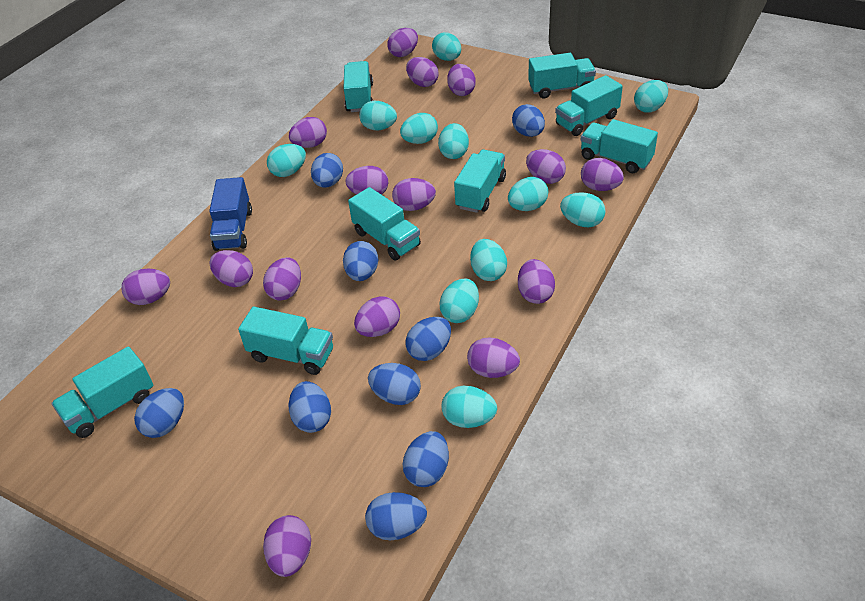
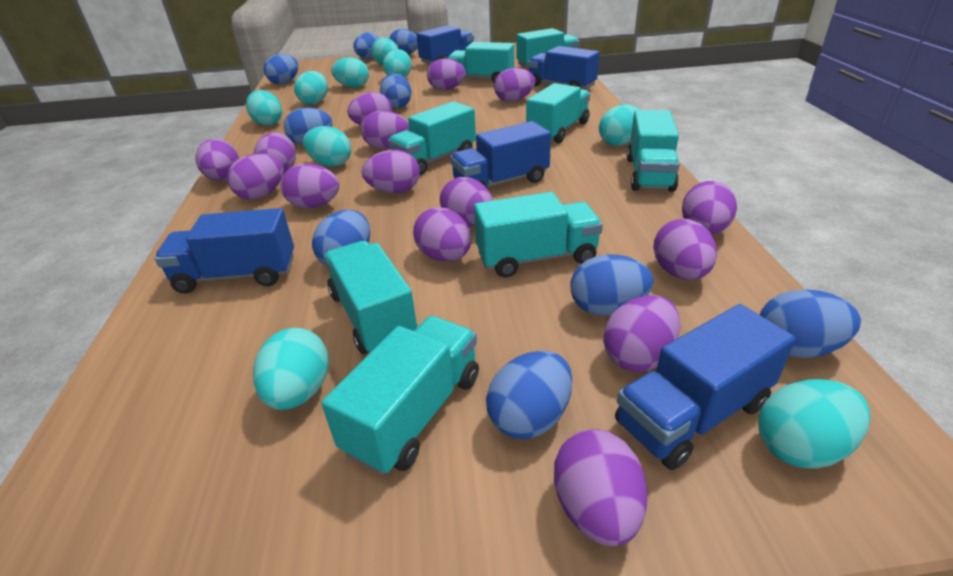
blue truck: 1 -> 5
turquoise egg: 11 -> 9

